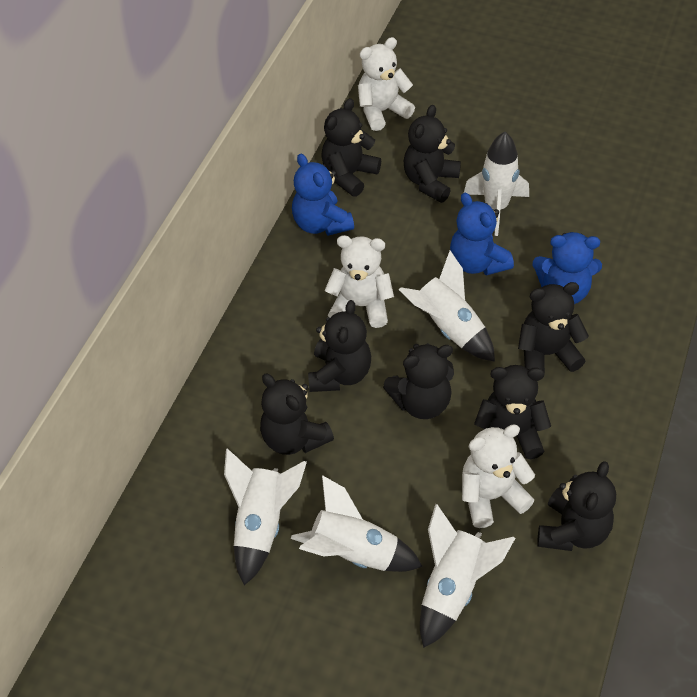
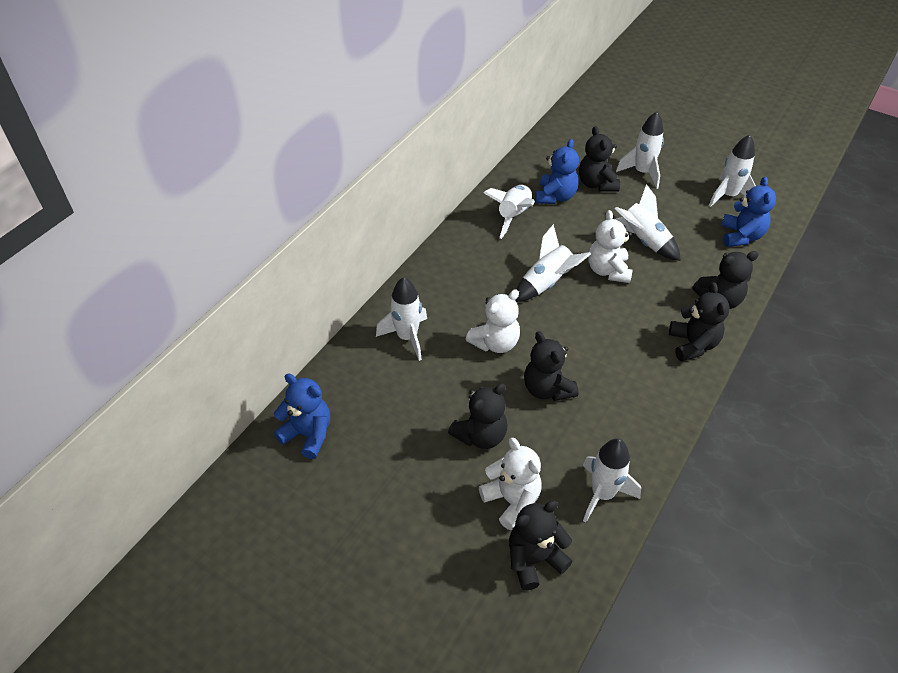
black teddy bear: 8 -> 6
white rocket: 5 -> 7

